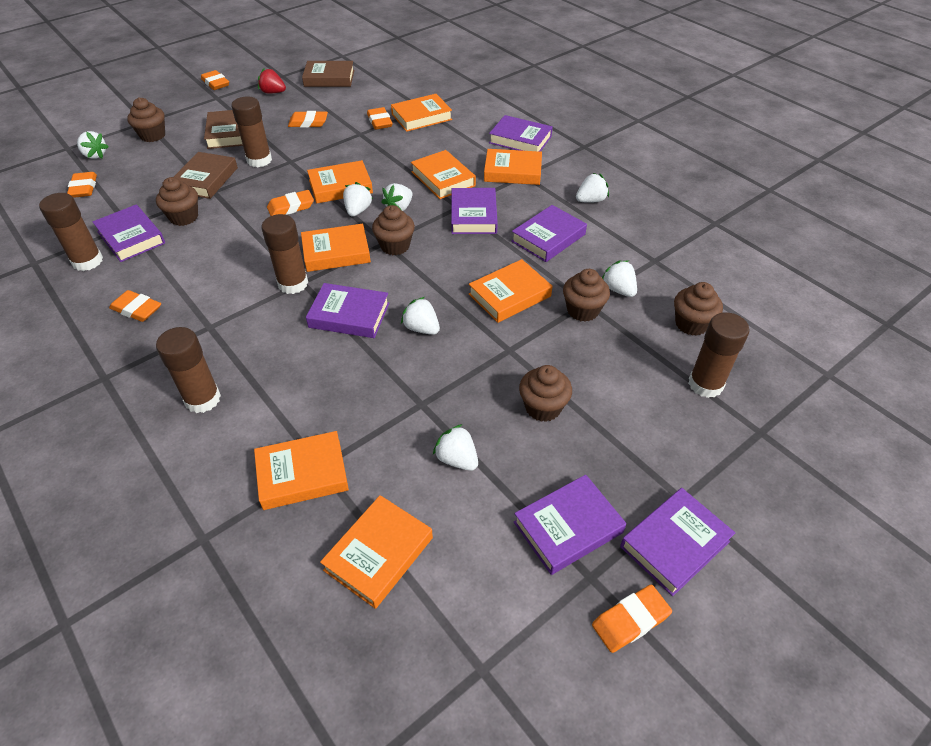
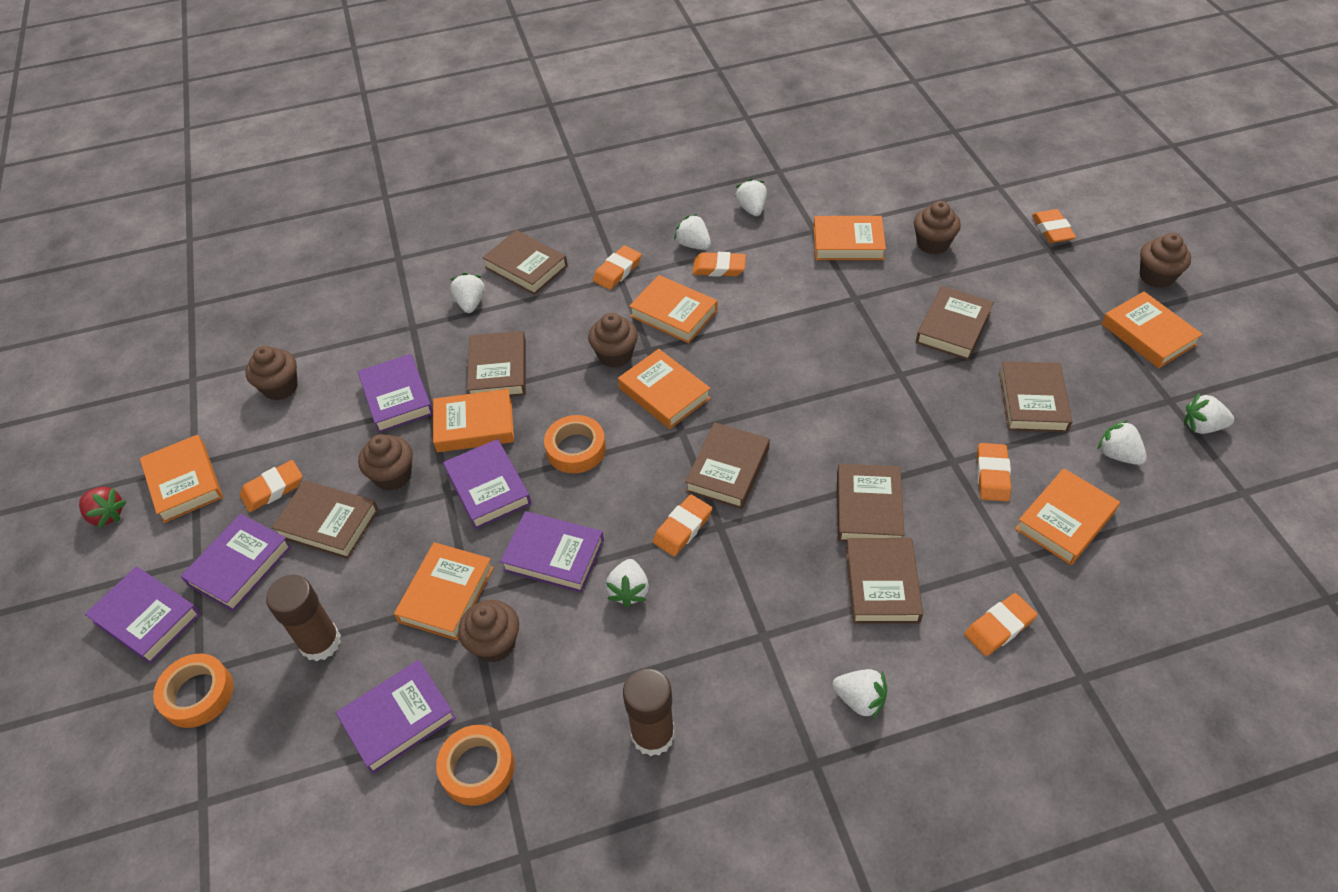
brown book: 3 -> 8
brown glue stick: 5 -> 2
orange tape: 0 -> 3
purple book: 7 -> 6

